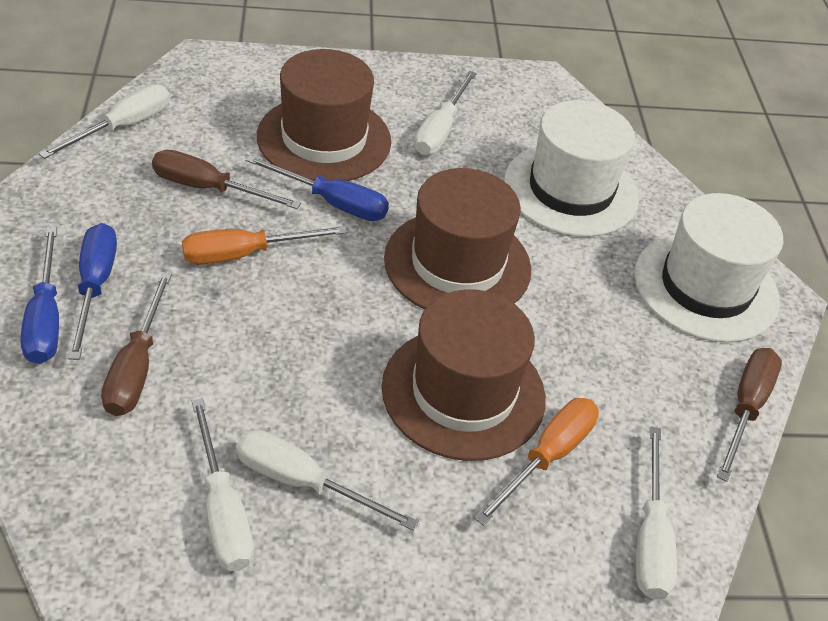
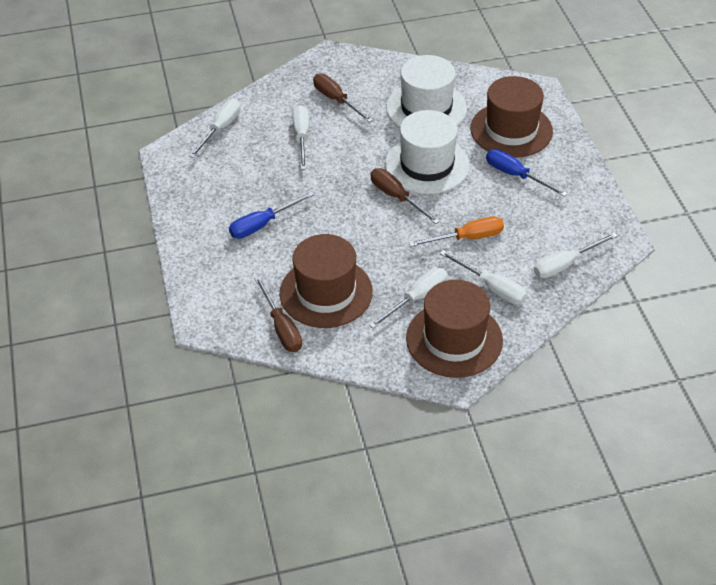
blue screwdriver: 3 -> 2
orange screwdriver: 2 -> 1

